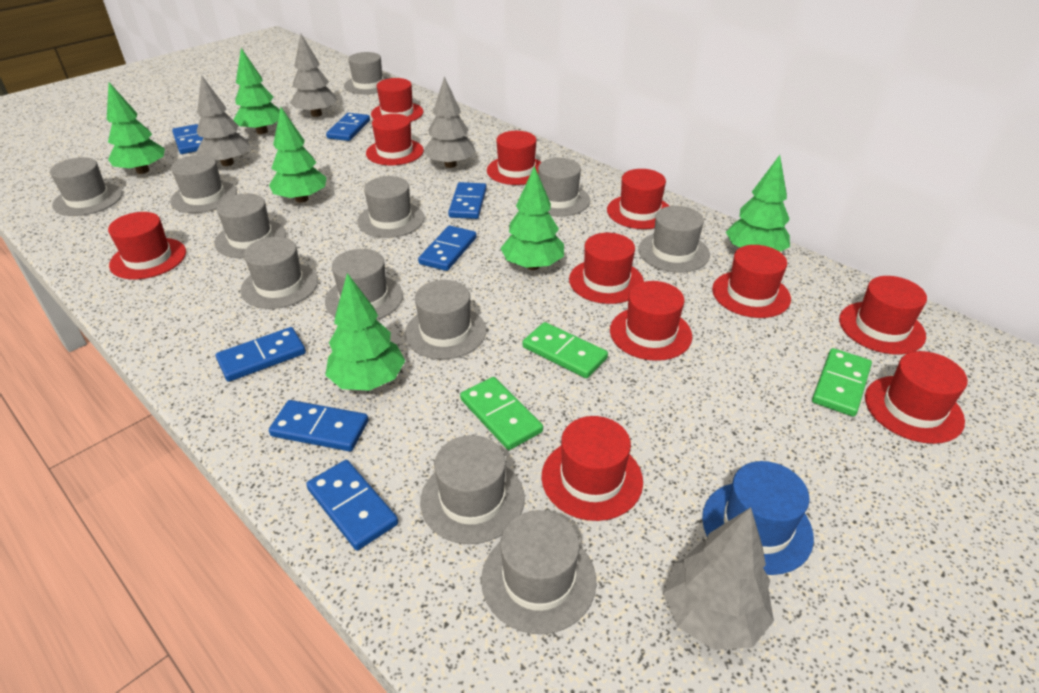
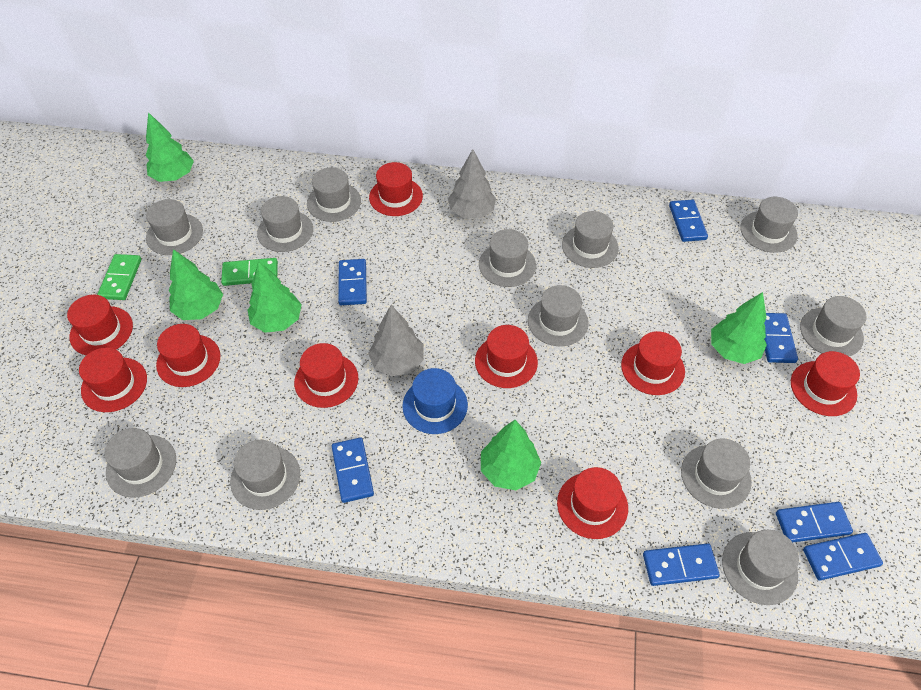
green domino: 3 -> 2
green tree: 6 -> 5
grey tree: 4 -> 2
red hat: 11 -> 9

